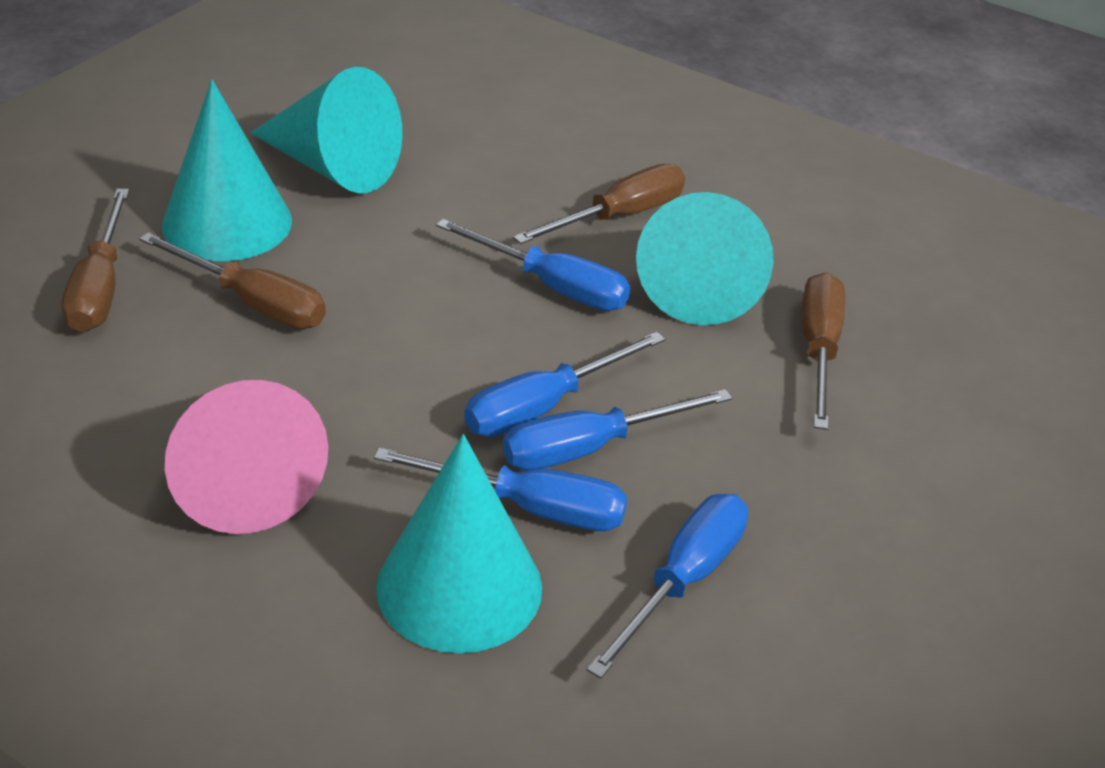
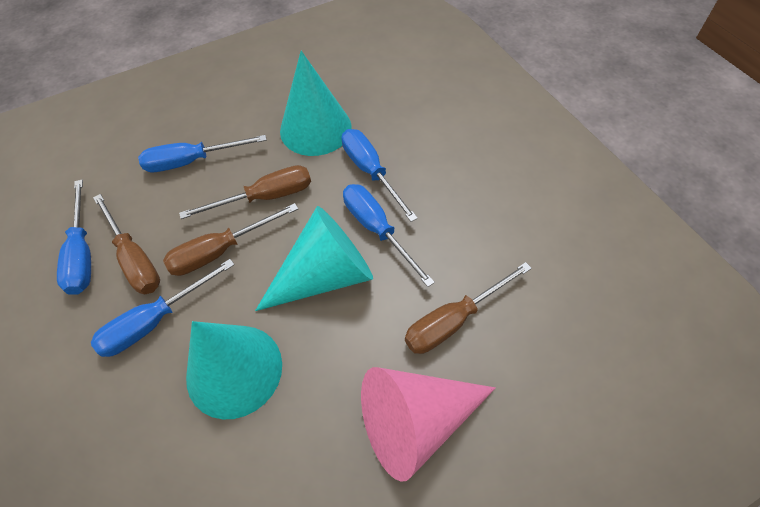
turquoise cone: 4 -> 3

